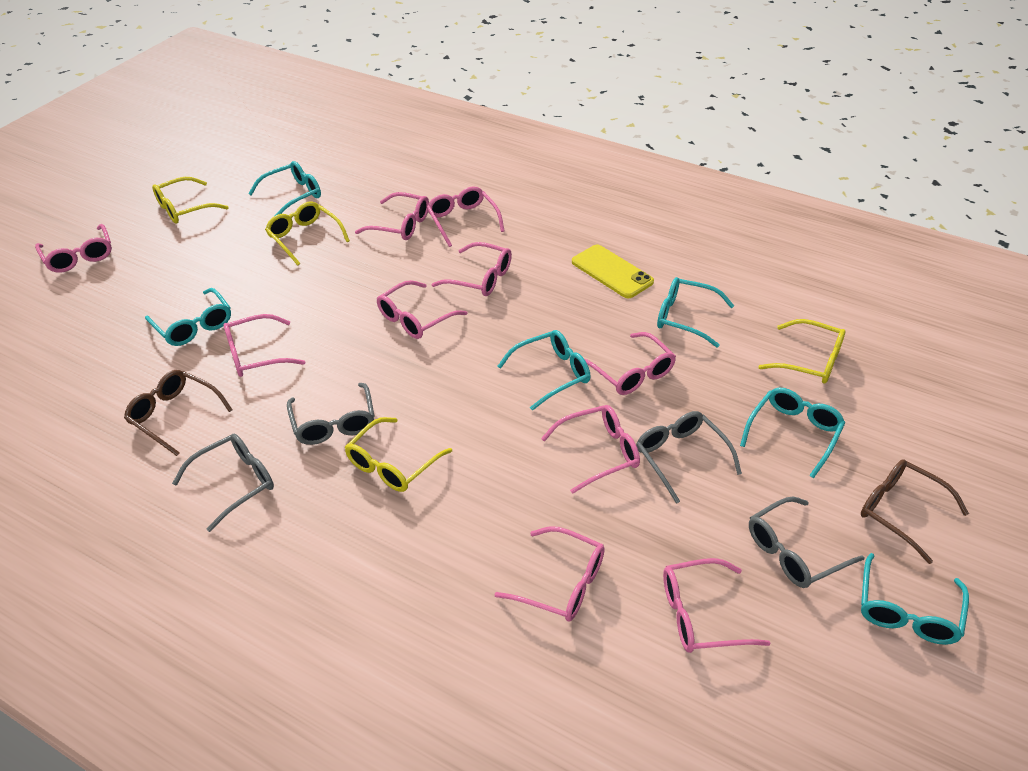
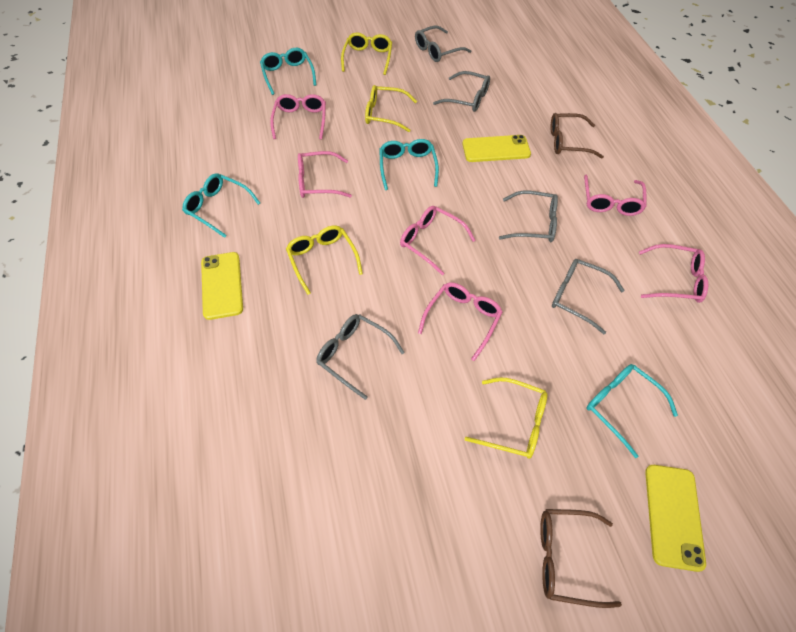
grey glasses: 4 -> 5
pink glasses: 10 -> 6
turquoise glasses: 6 -> 4
yellow phone: 1 -> 3

